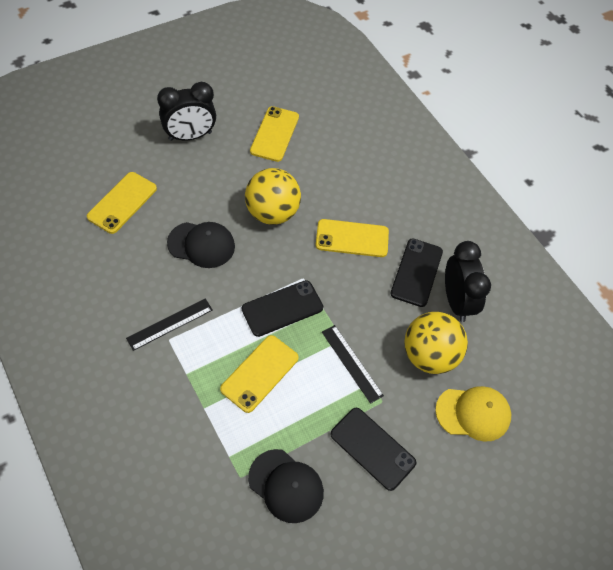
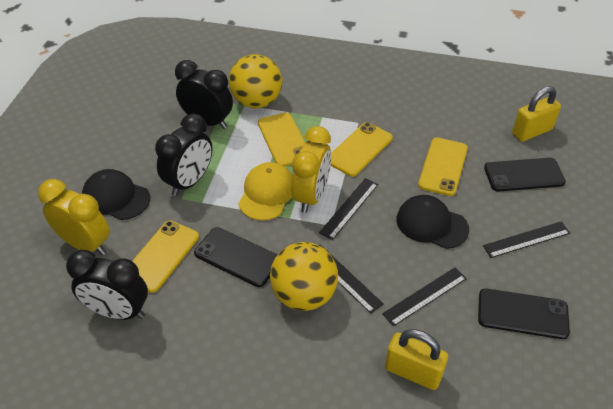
black clock: 2 -> 3
black ruler: 2 -> 4
yellow clock: 0 -> 2
yellow padlock: 0 -> 2

